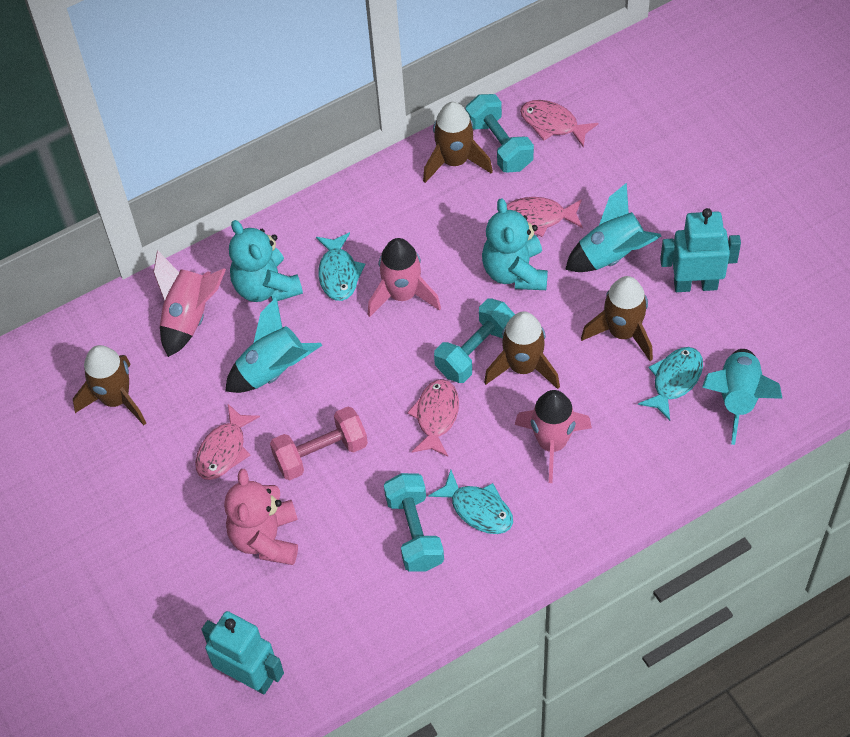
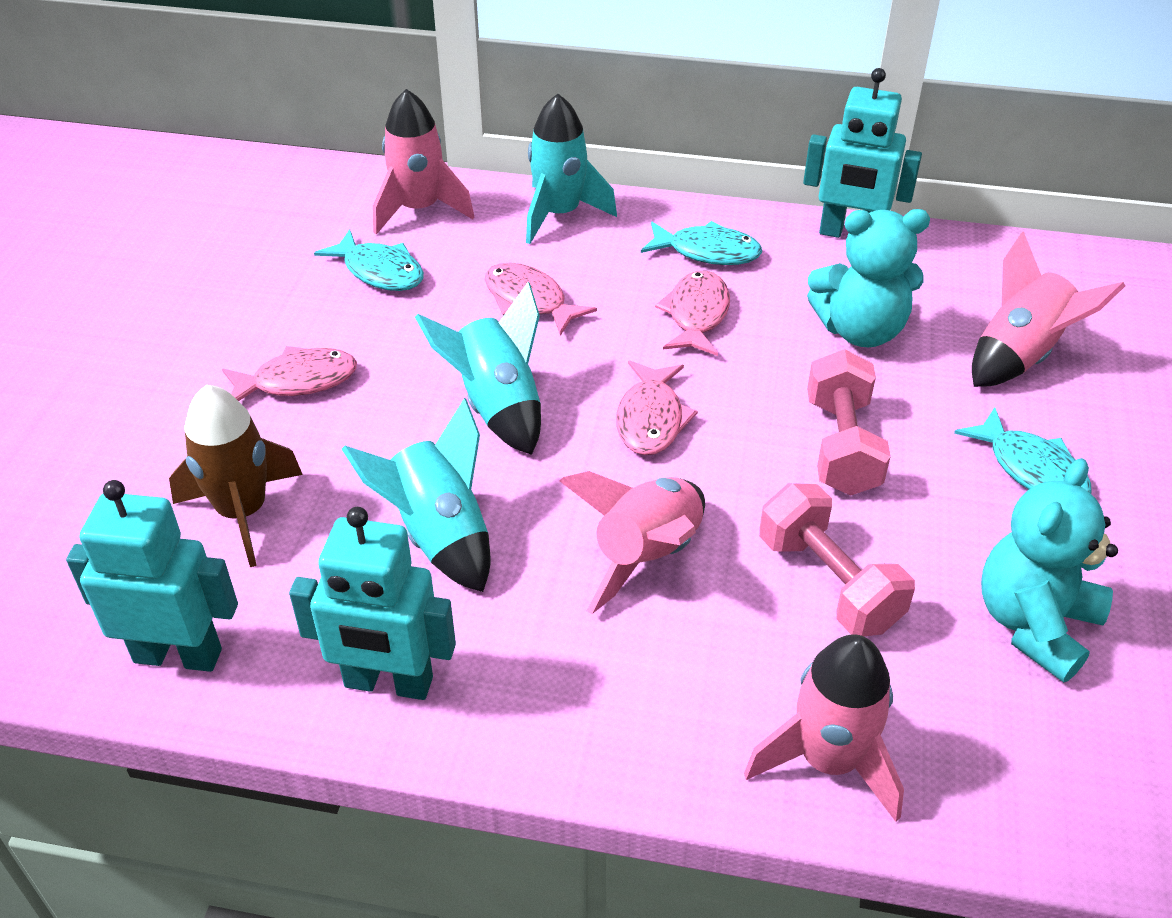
brown rocket: 4 -> 1
pink dumbbell: 1 -> 2
pink rocket: 3 -> 4
pink teddy bear: 1 -> 0
turquoise dumbbell: 3 -> 0
turquoise robot: 2 -> 3

